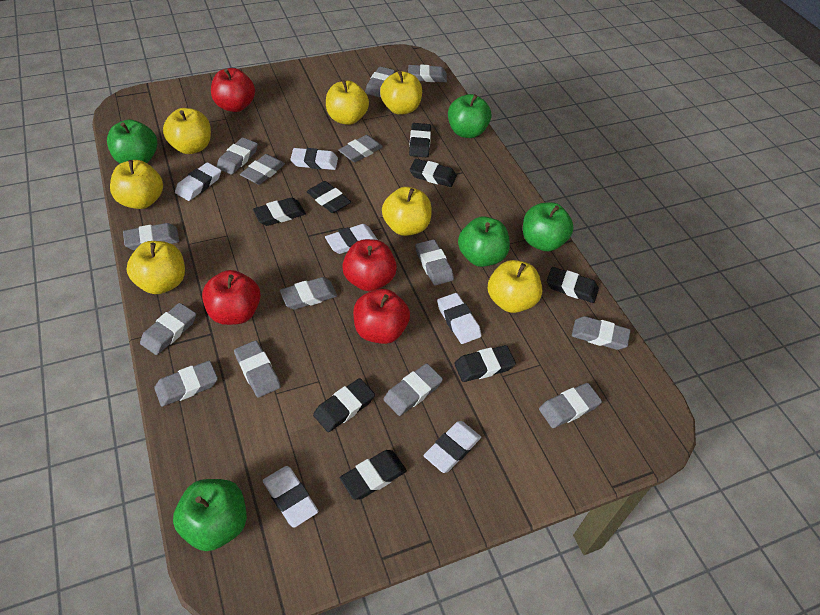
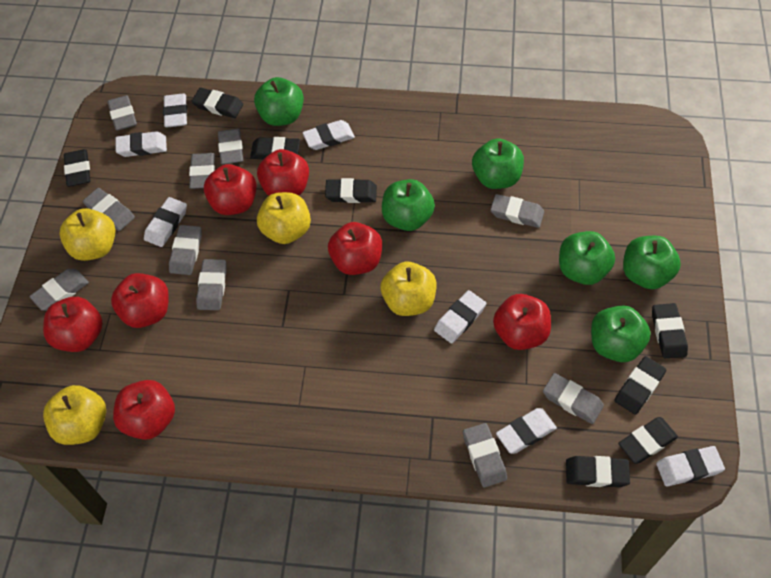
green apple: 5 -> 6
grey eraser: 14 -> 10
red apple: 4 -> 7
white eraser: 6 -> 7
yellow apple: 7 -> 4

